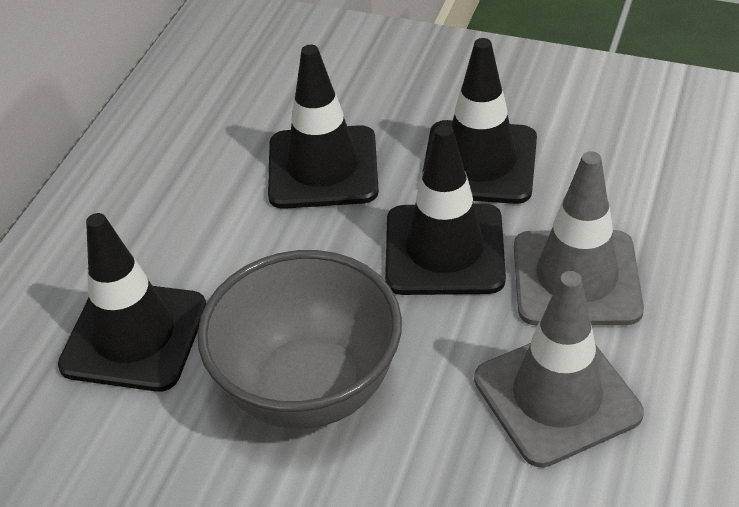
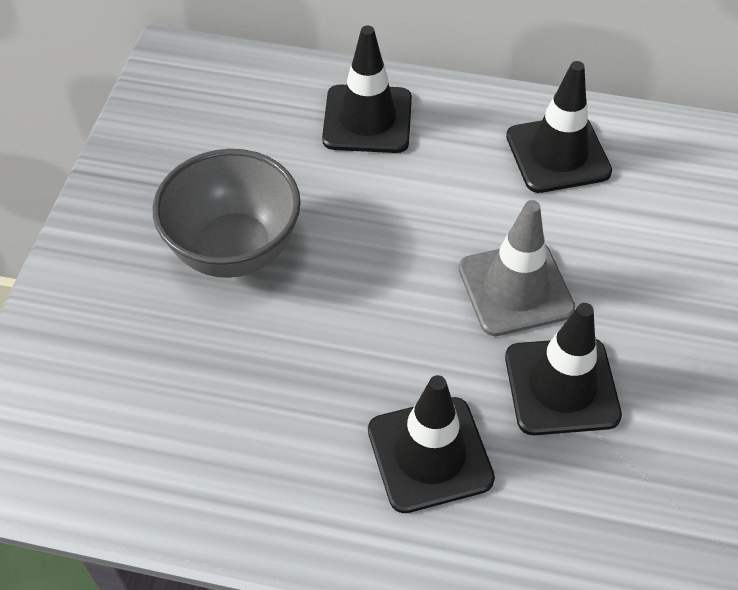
grey traffic cone: 2 -> 1

